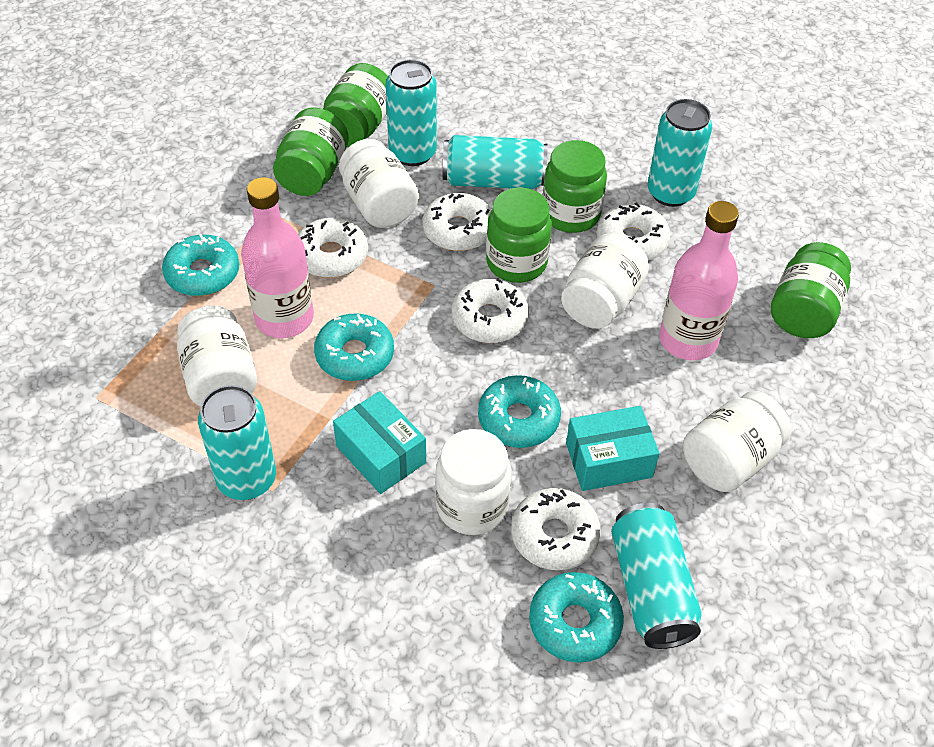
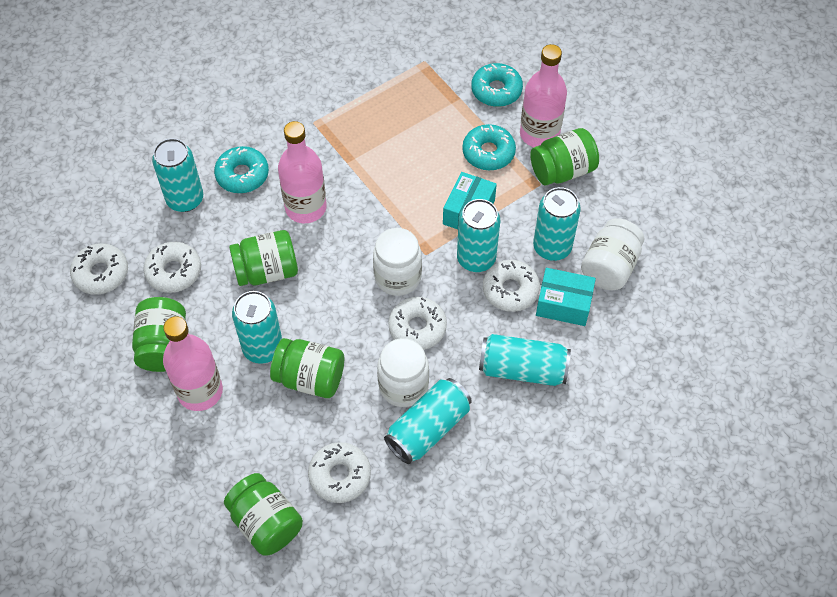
pink bottle: 2 -> 3
turquoise can: 5 -> 6
turquoise donut: 4 -> 3
white jar: 5 -> 3

